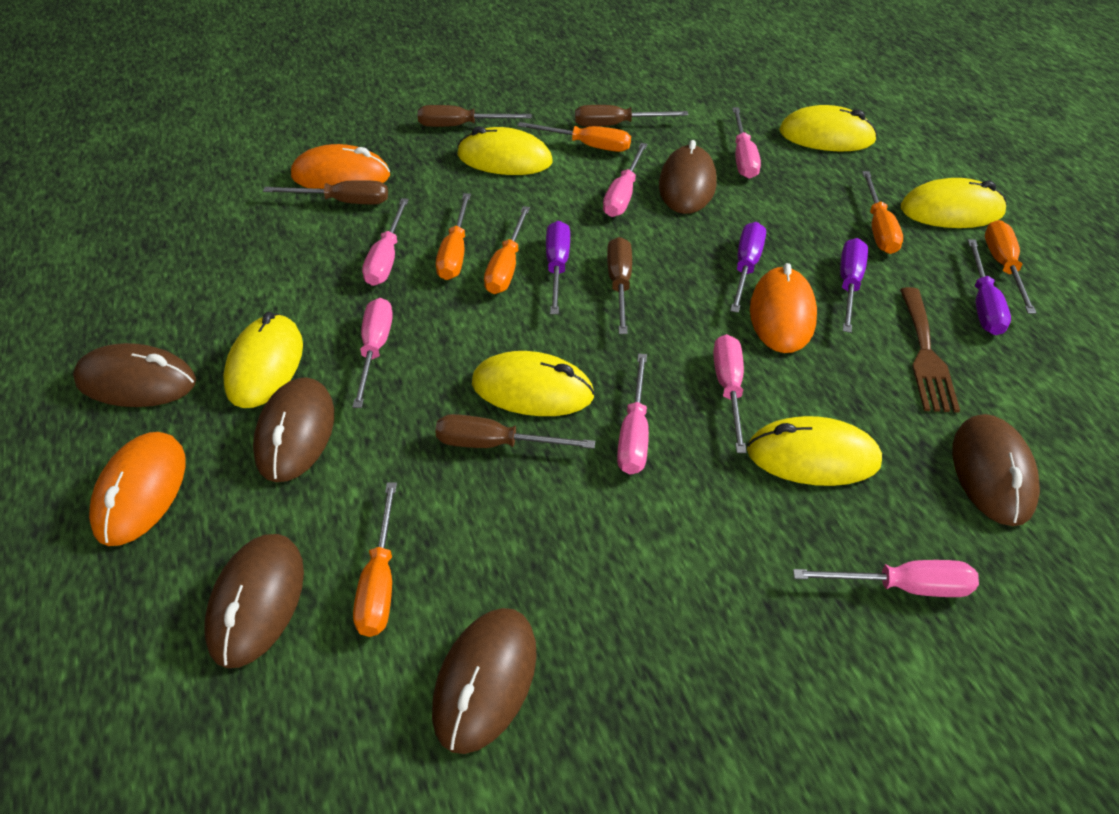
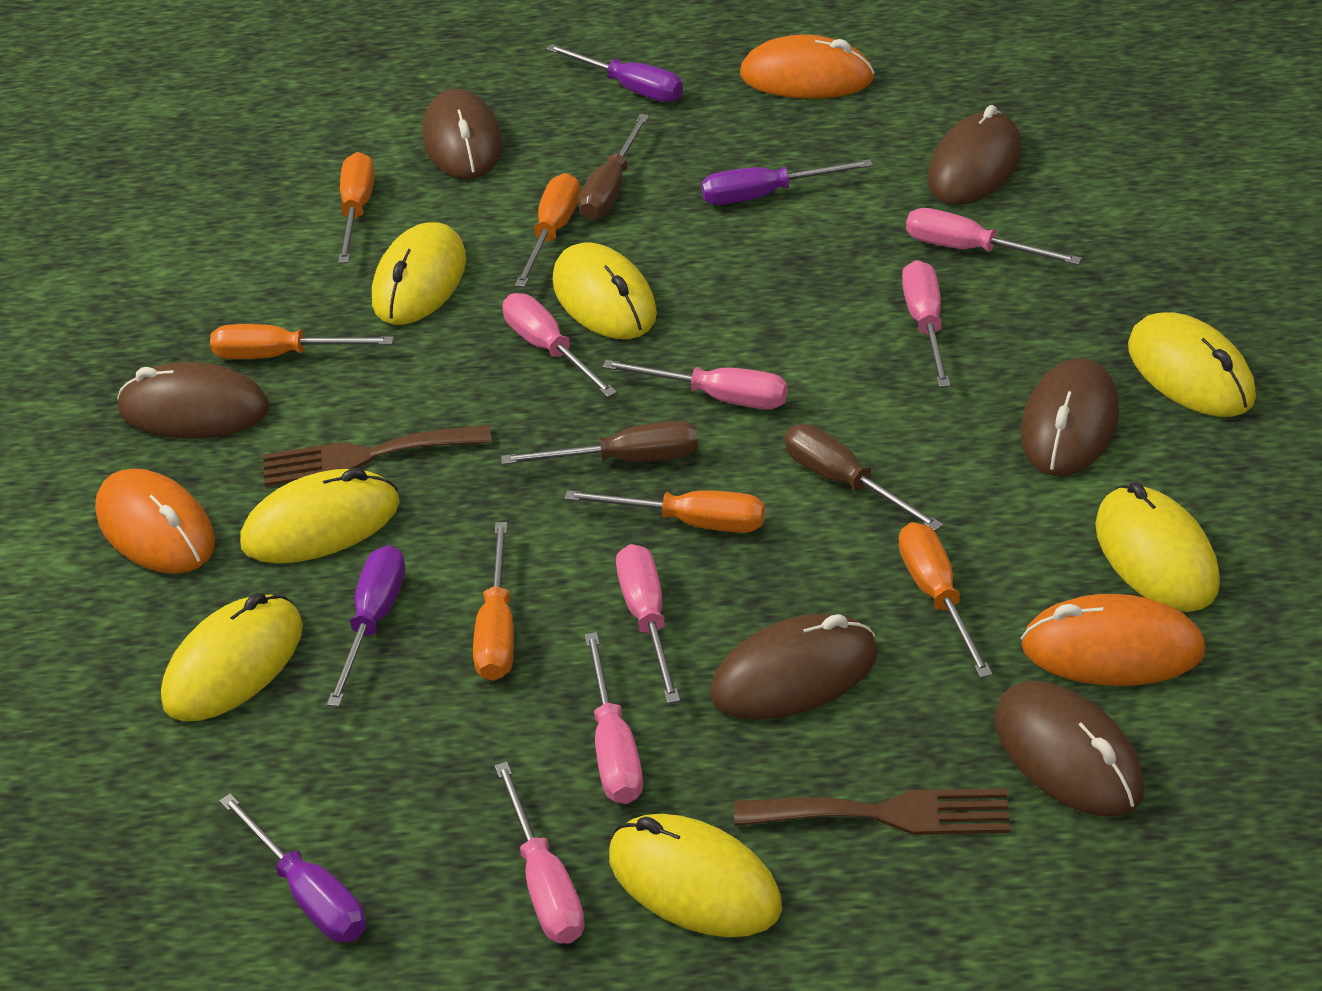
brown fork: 1 -> 2
brown screwdriver: 5 -> 3
yellow mouse: 6 -> 7

